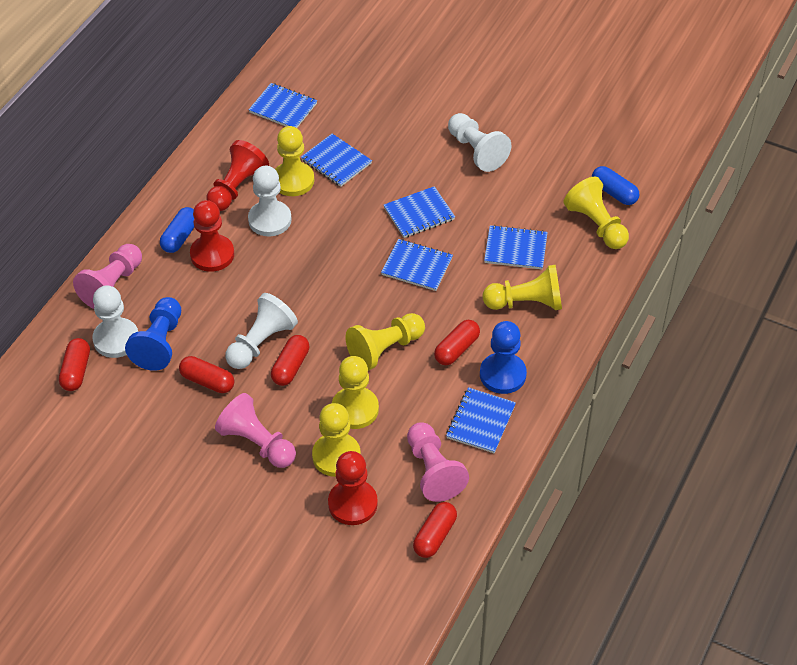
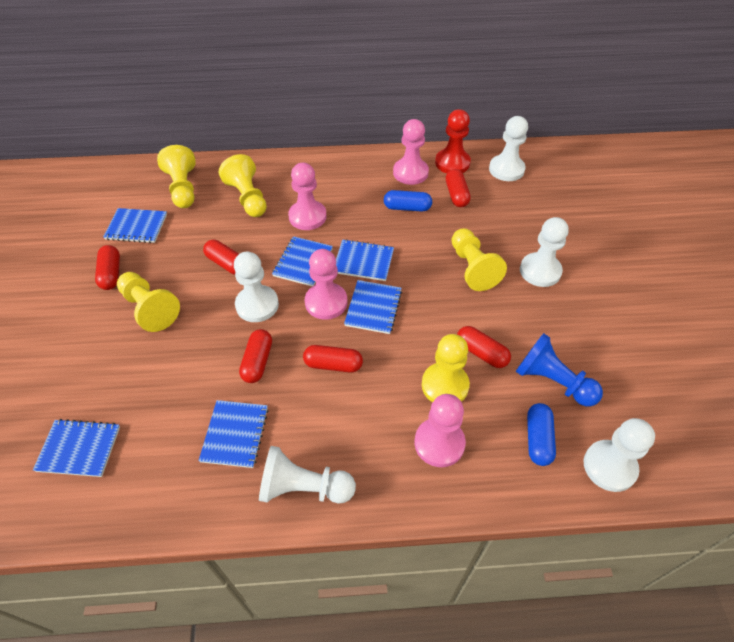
blue pawn: 2 -> 1
pink pawn: 3 -> 4
red capsule: 5 -> 6
red pawn: 3 -> 1
white pawn: 4 -> 5
yellow pawn: 6 -> 5

